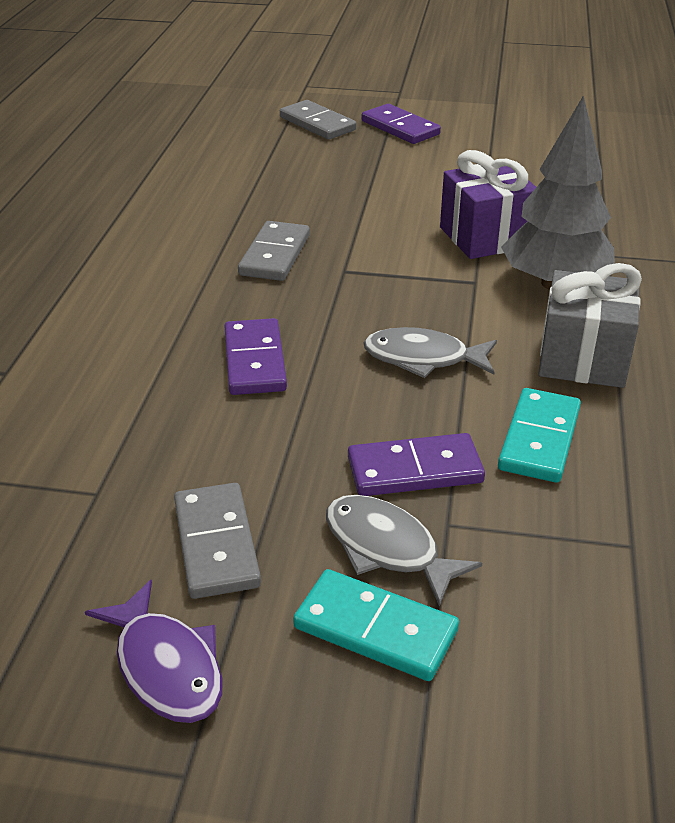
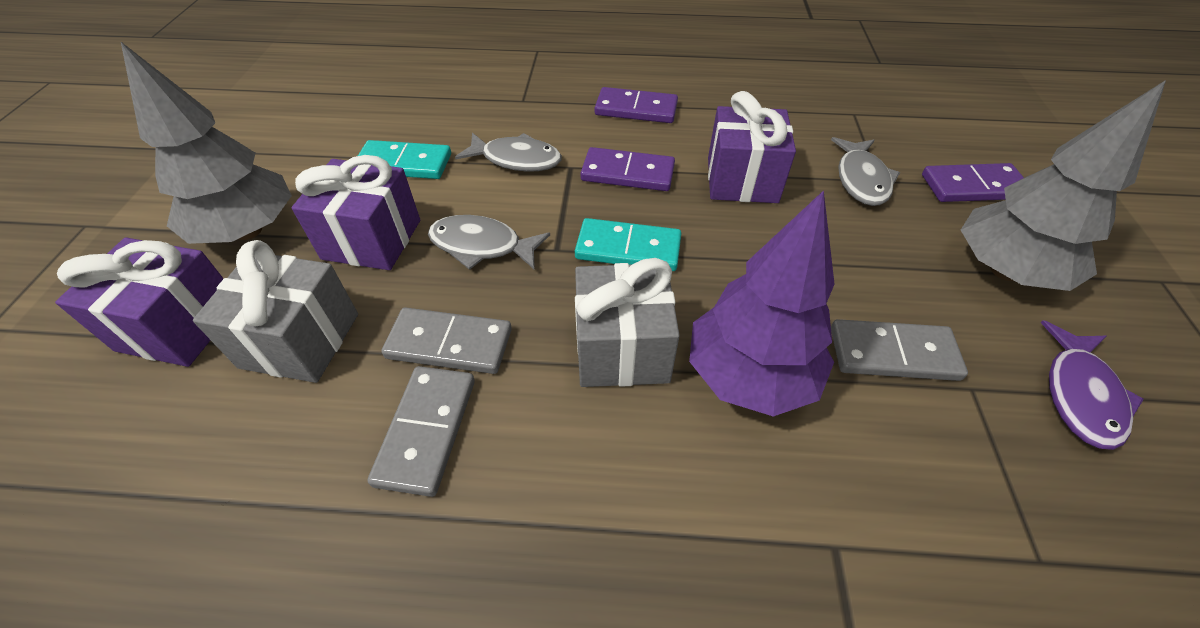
grey fish: 2 -> 3
grey gift: 1 -> 2
grey tree: 1 -> 2
purple gift: 1 -> 3
purple tree: 0 -> 1

